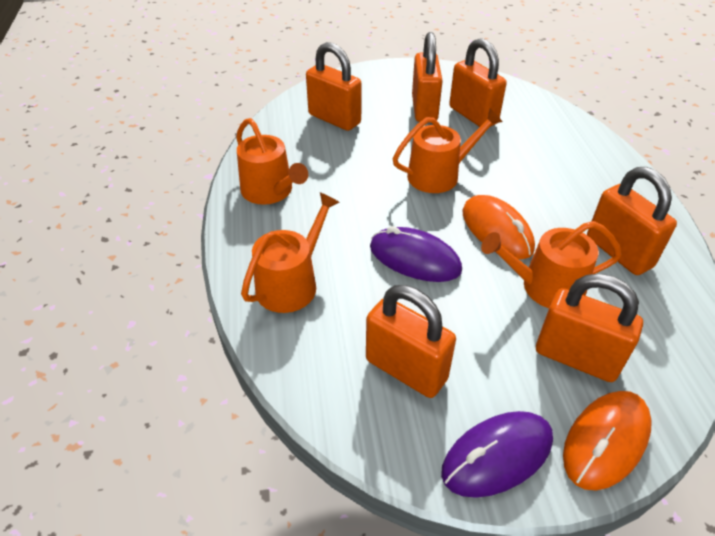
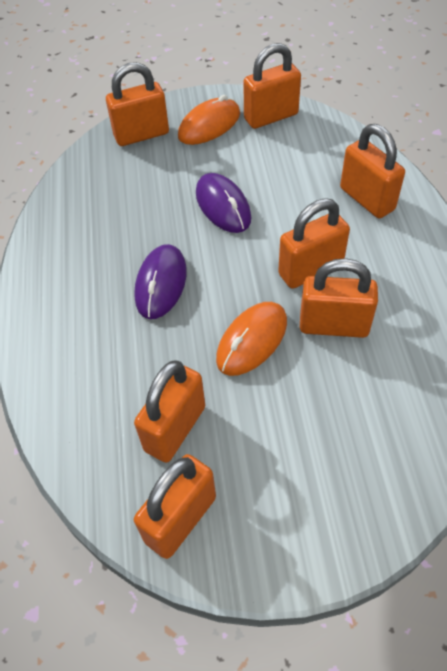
orange padlock: 6 -> 7
orange watering can: 4 -> 0

